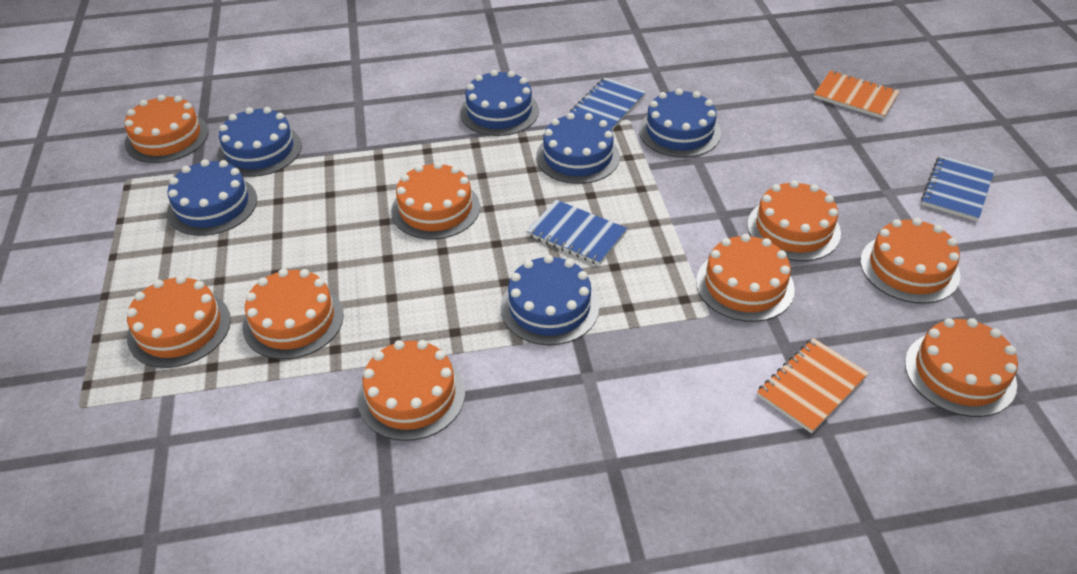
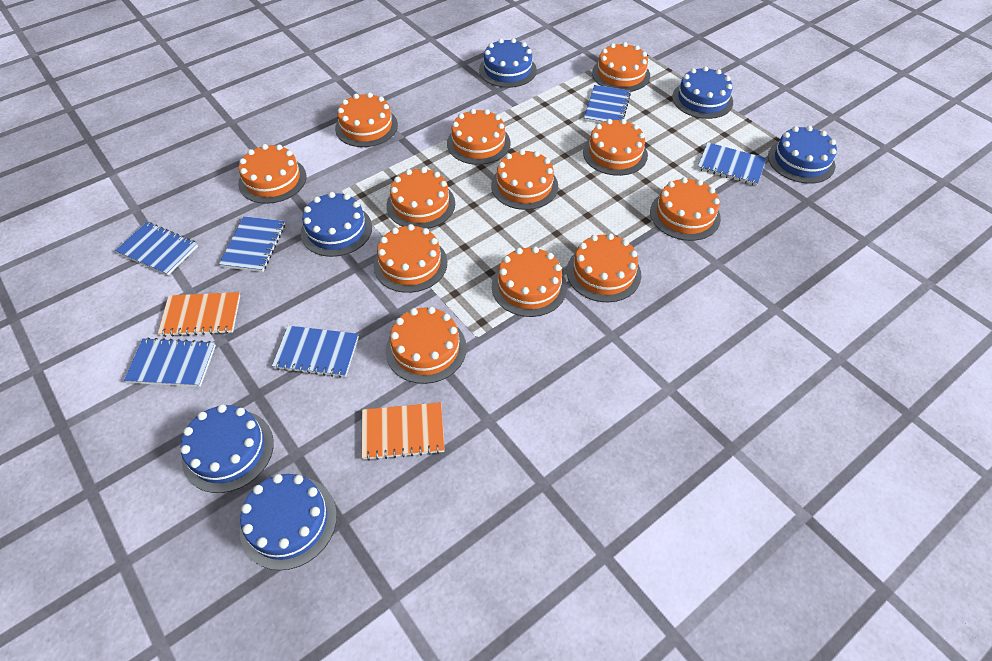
blue notebook: 3 -> 6
orange cake: 9 -> 12

